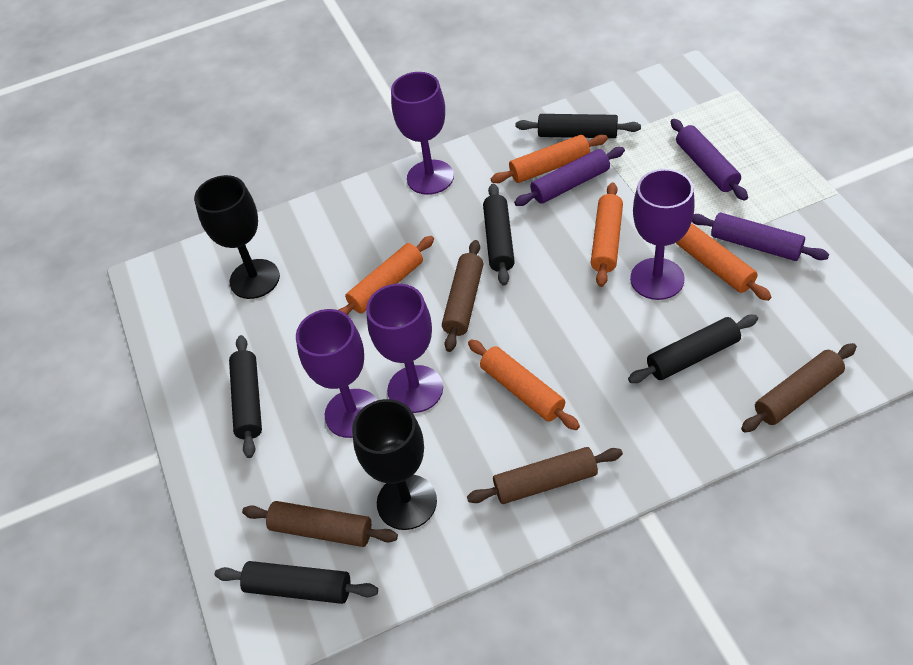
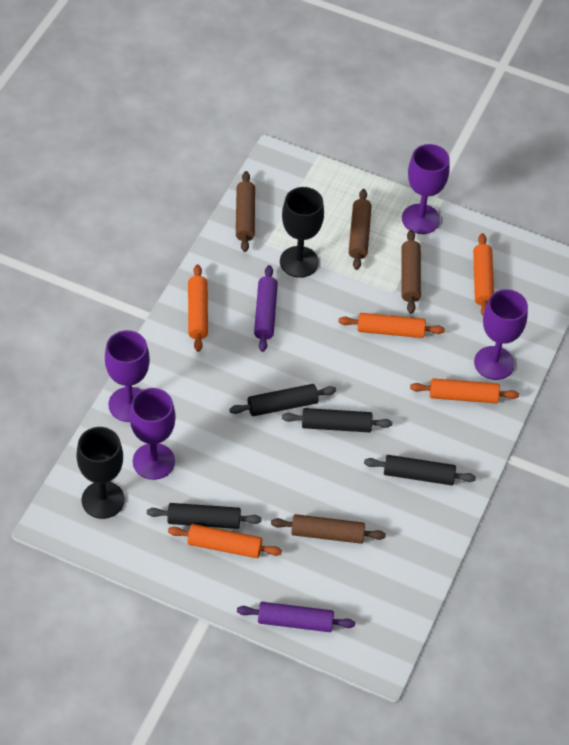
black rolling pin: 5 -> 4
purple rolling pin: 3 -> 2

